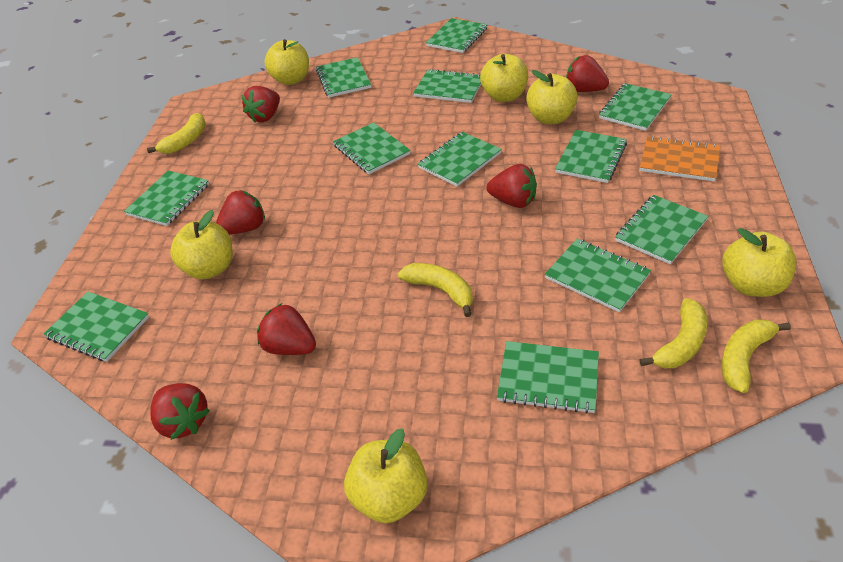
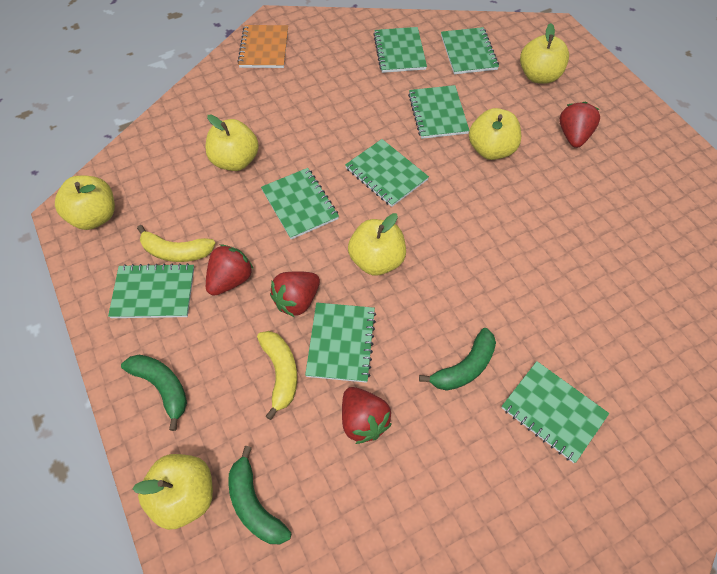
green banana: 0 -> 3
green notebook: 12 -> 8
red strawberry: 6 -> 4
yellow banana: 4 -> 2

